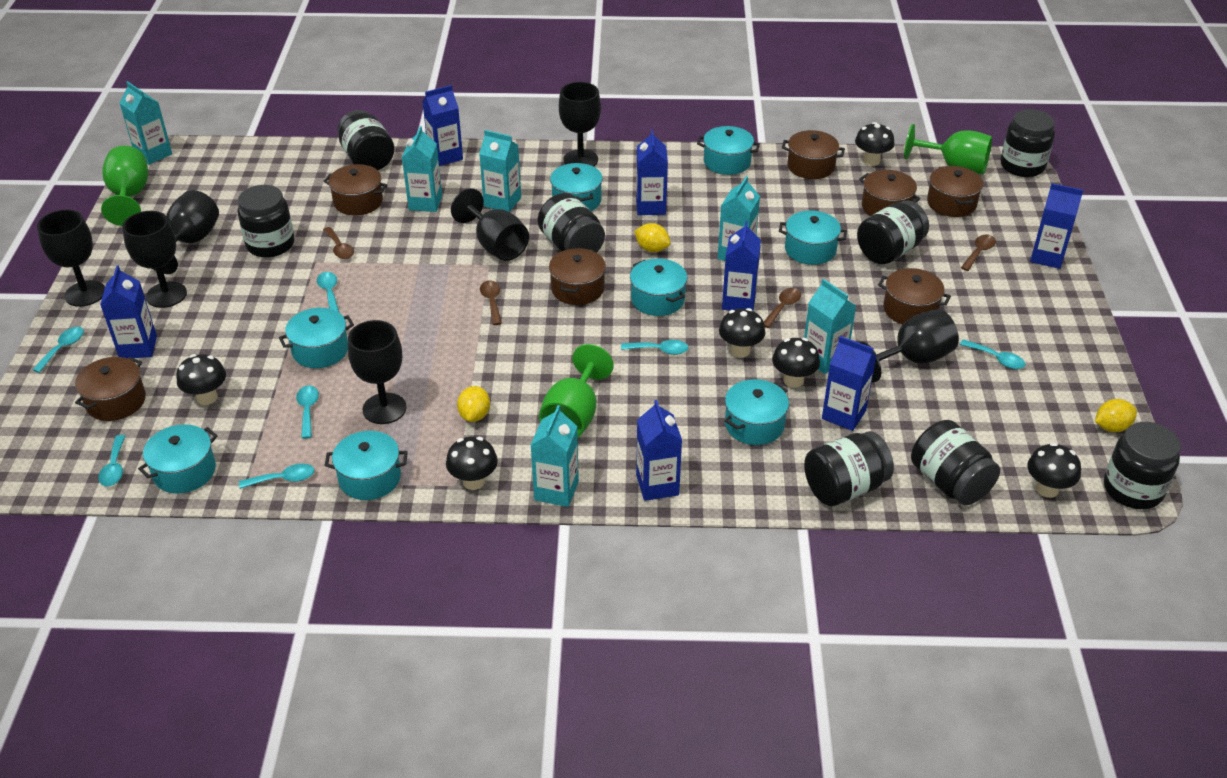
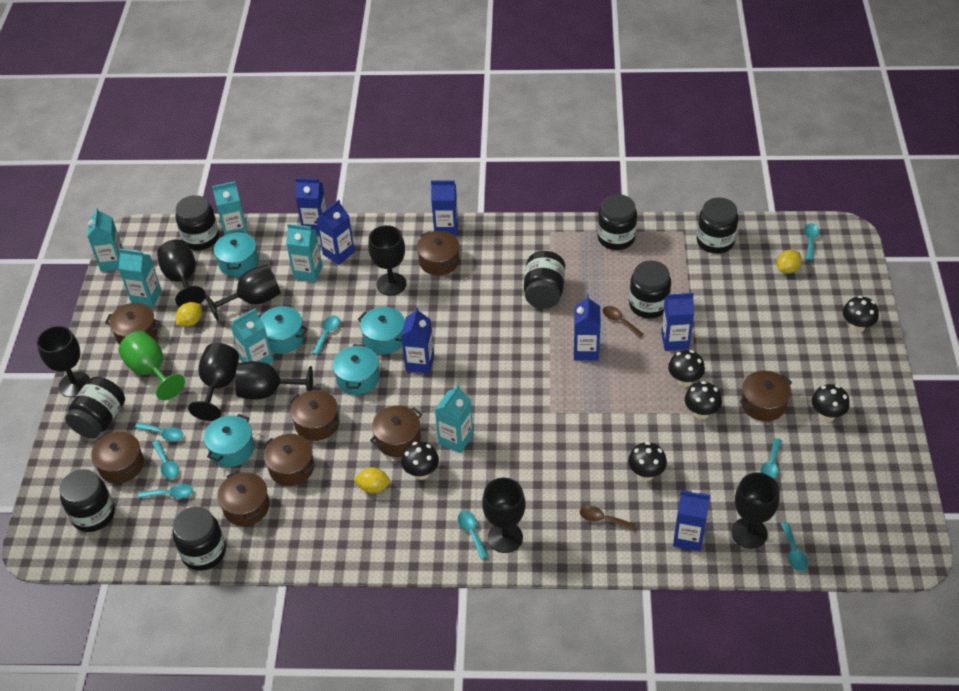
black goblet: 7 -> 8
brown pot: 7 -> 8
brown spoon: 4 -> 2
green goblet: 3 -> 1
turquoise pot: 8 -> 5
turquoise spoon: 7 -> 8

